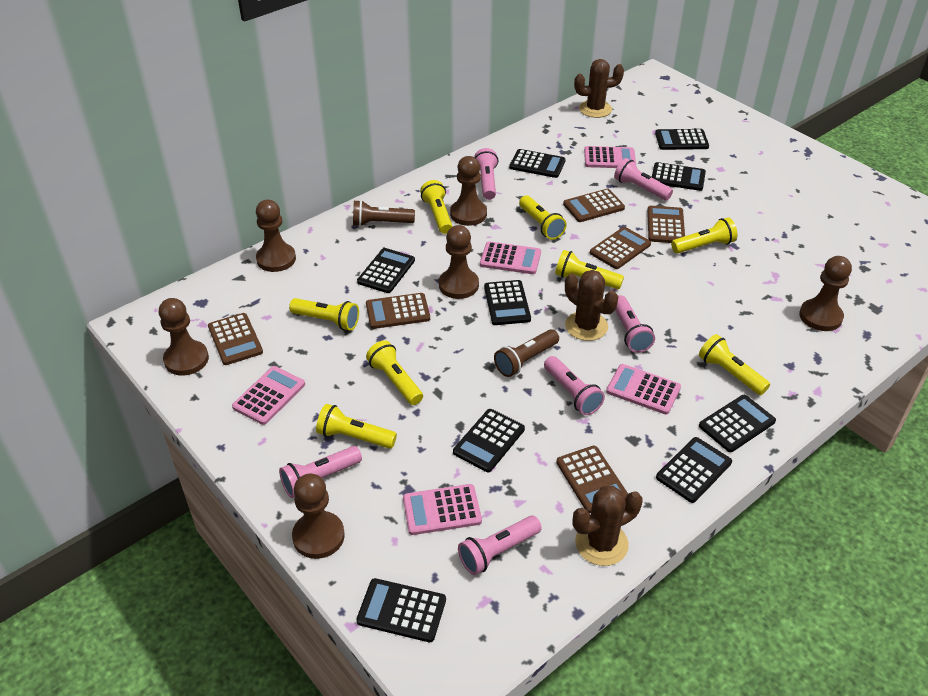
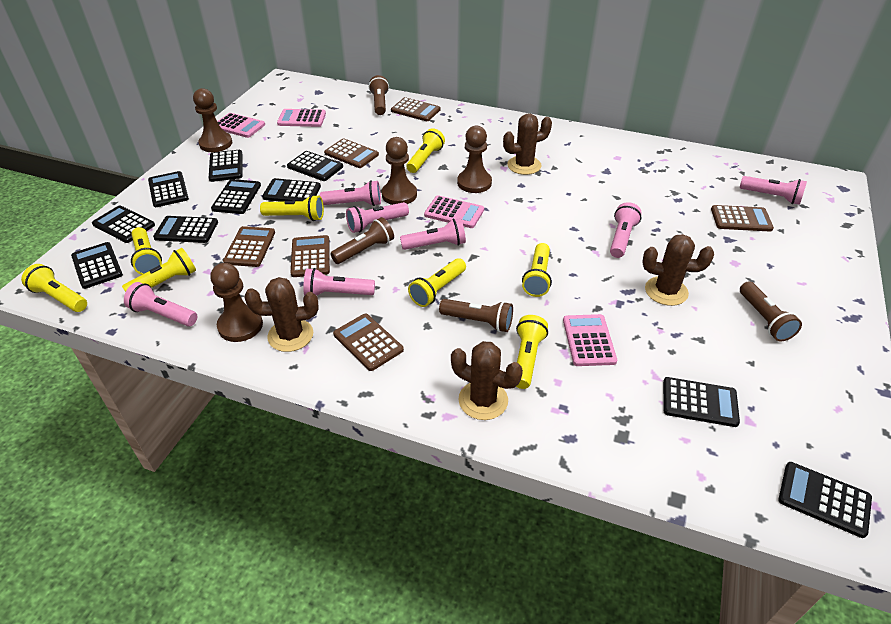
black calculator: 9 -> 10
brown cactus: 3 -> 4
brown flashlight: 2 -> 4
brown pawn: 6 -> 4
pink calculator: 5 -> 4
pink flashlight: 6 -> 7

